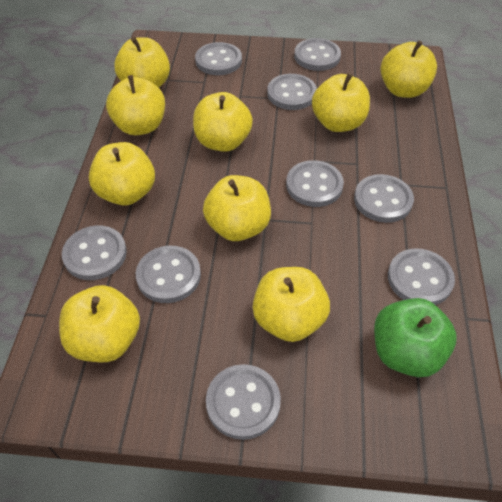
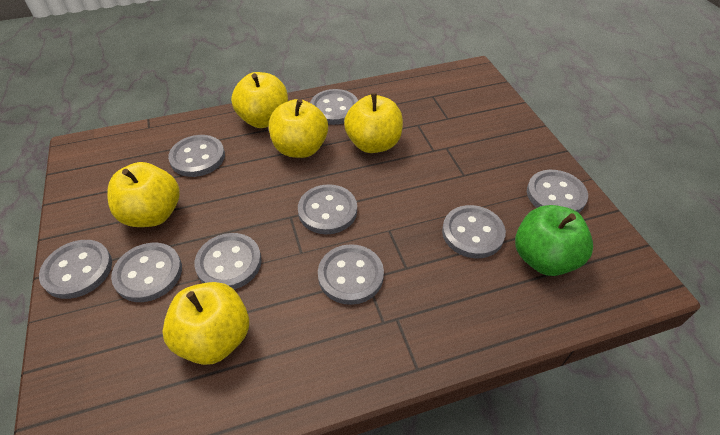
yellow apple: 9 -> 5

